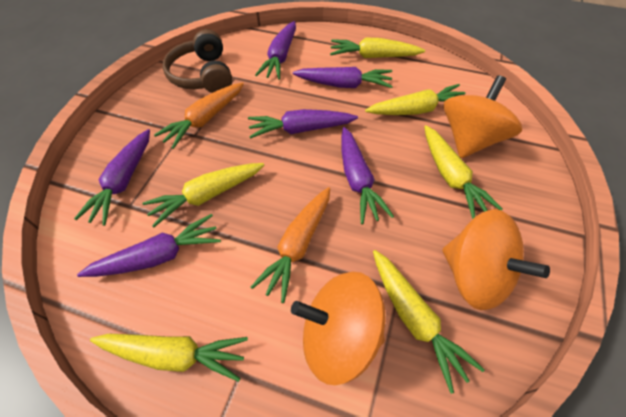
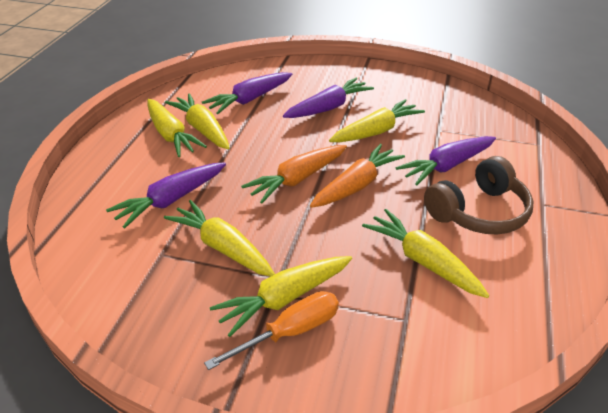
orange screwdriver: 0 -> 1
orange spinning top: 3 -> 0
purple carrot: 6 -> 4

